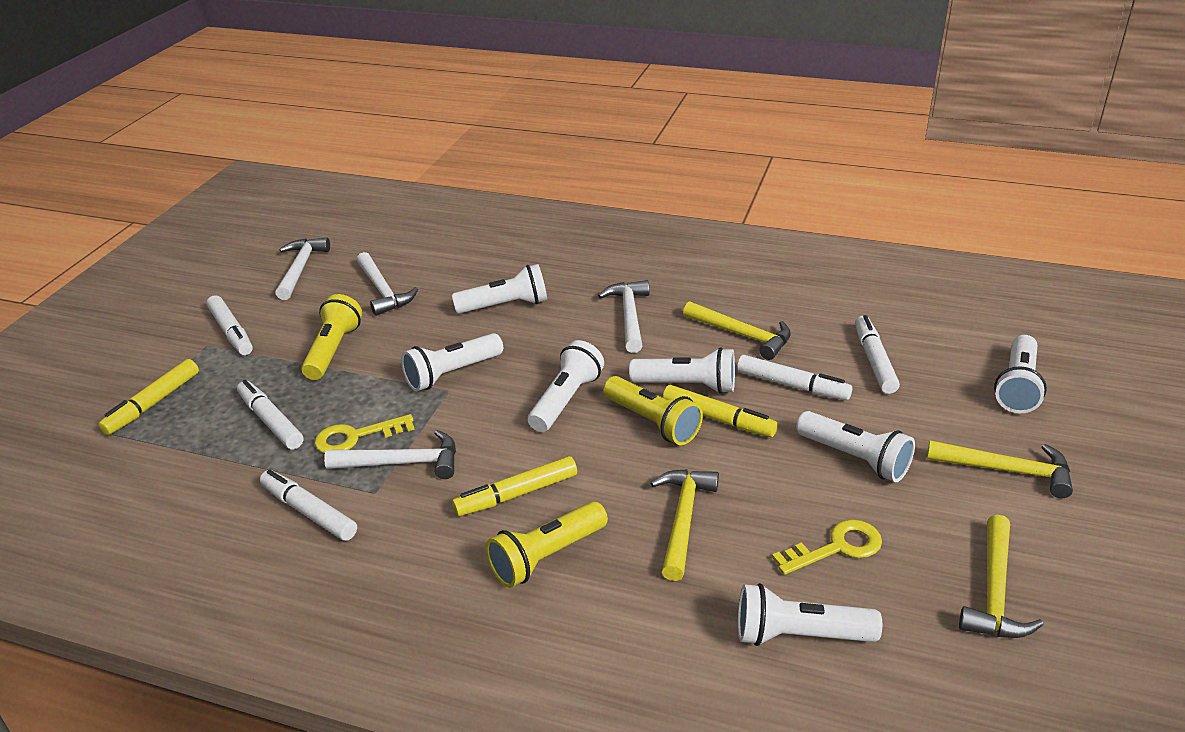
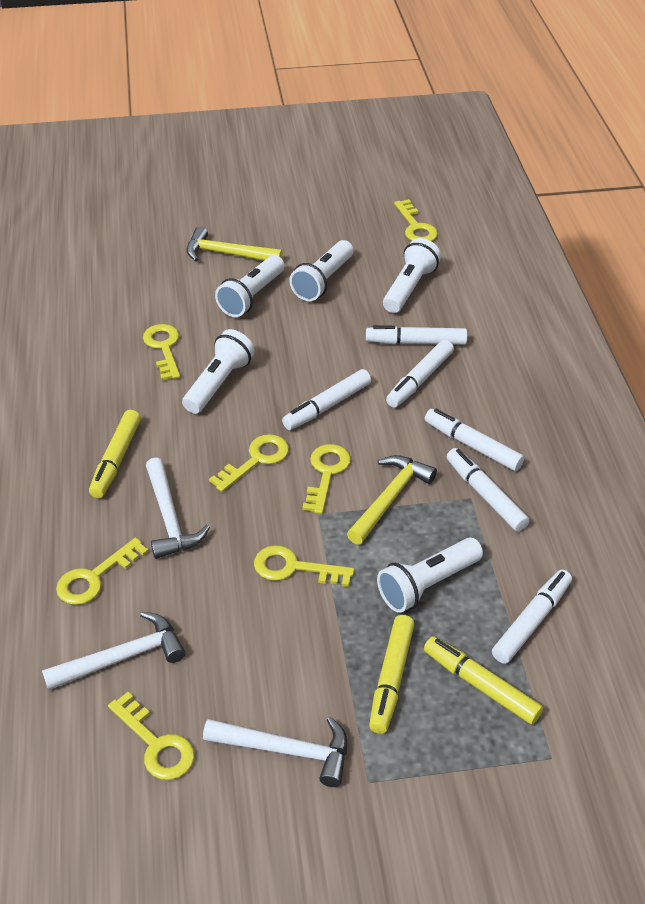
white flashlight: 7 -> 5
white hammer: 4 -> 3
white marker: 5 -> 6
yellow flashlight: 3 -> 0
yellow hammer: 4 -> 2
yellow key: 2 -> 7

